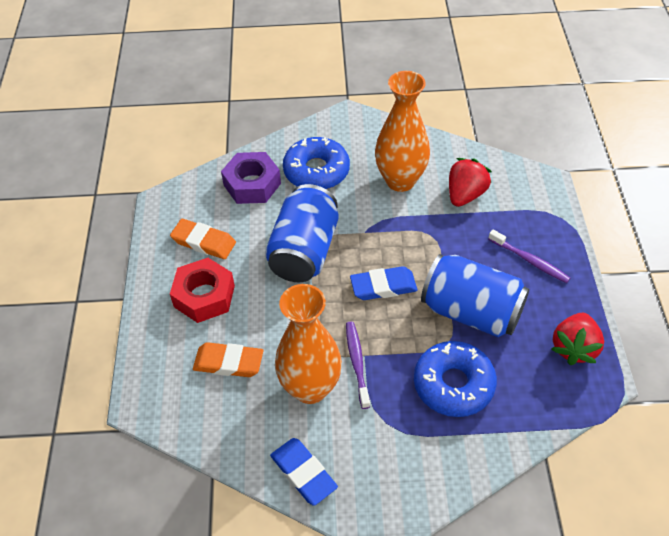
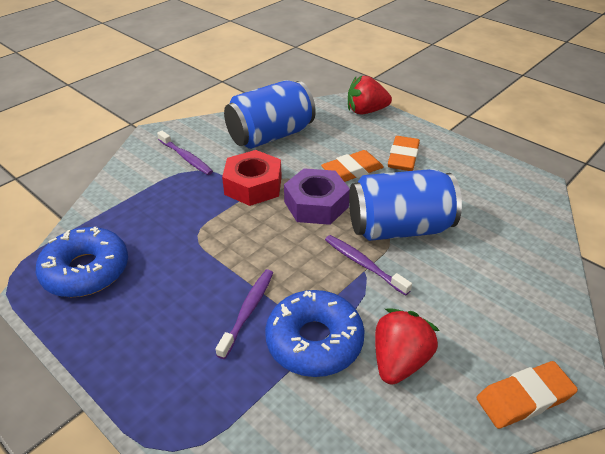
blue eraser: 2 -> 0
orange eraser: 2 -> 3
orange vase: 2 -> 0
purple toothbrush: 2 -> 3

